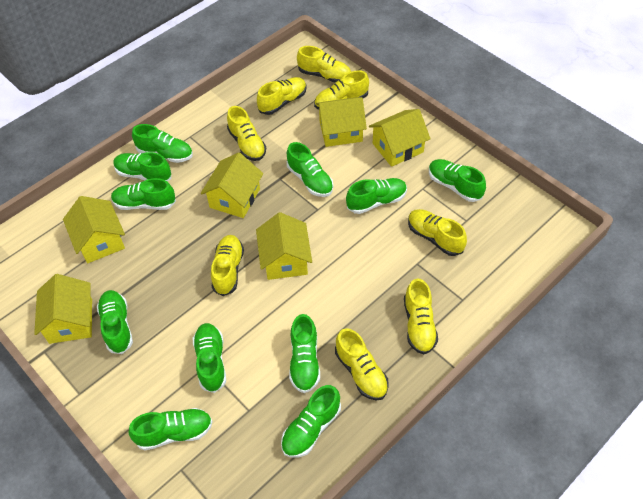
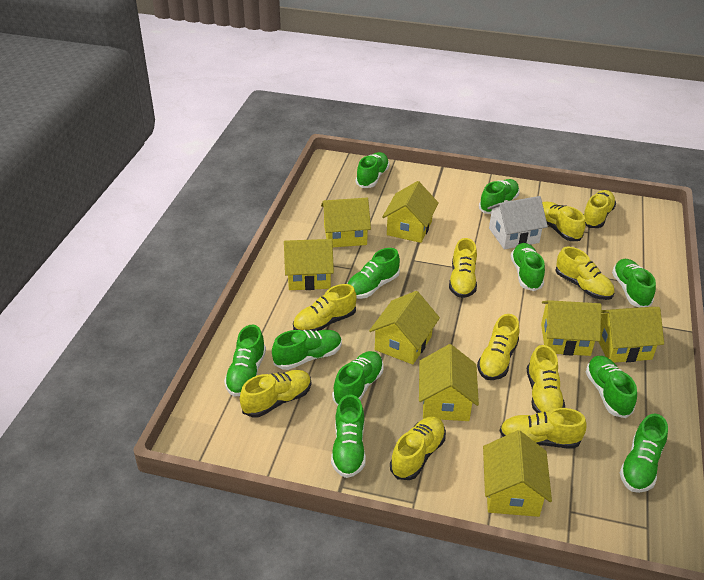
white house: 0 -> 1
yellow house: 6 -> 8
yellow shoe: 8 -> 10

